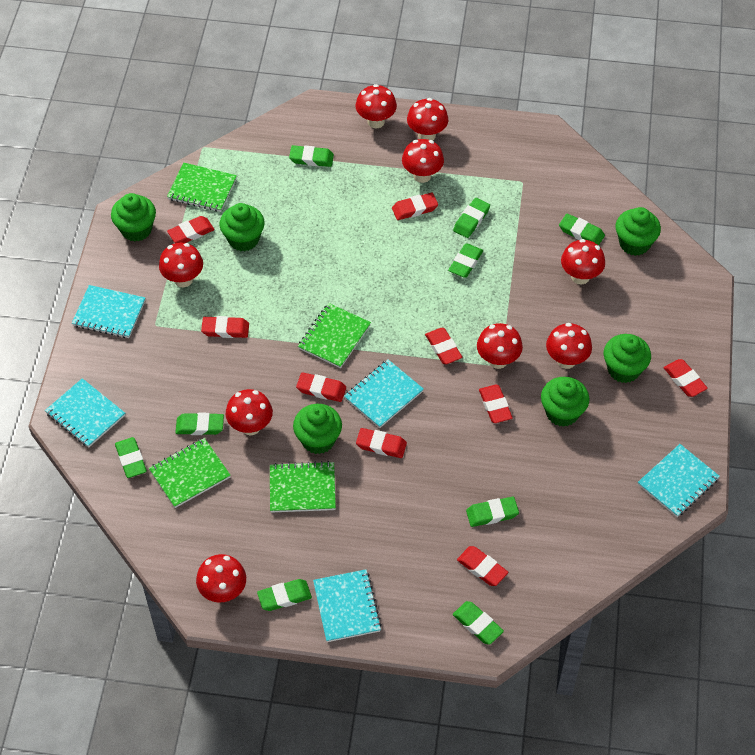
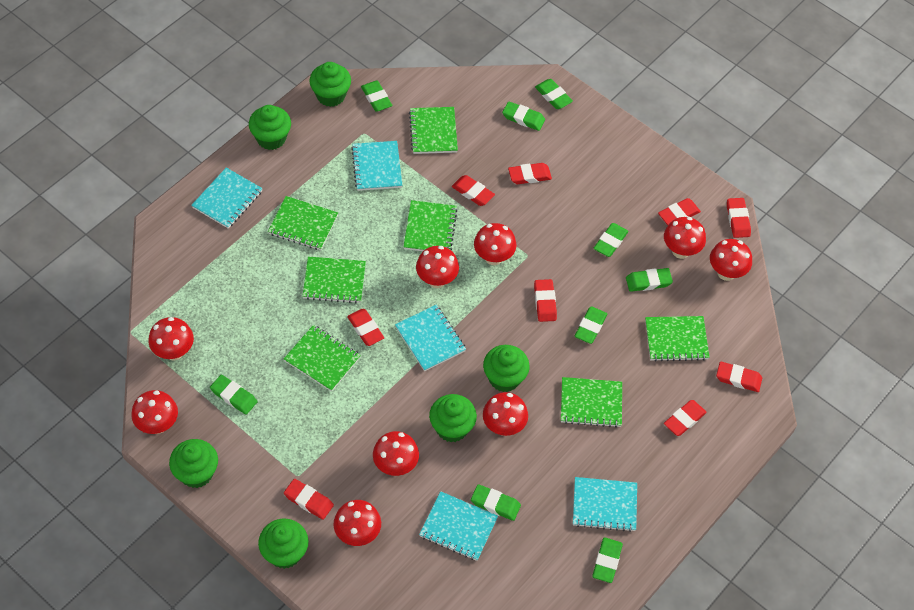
green notebook: 4 -> 7

